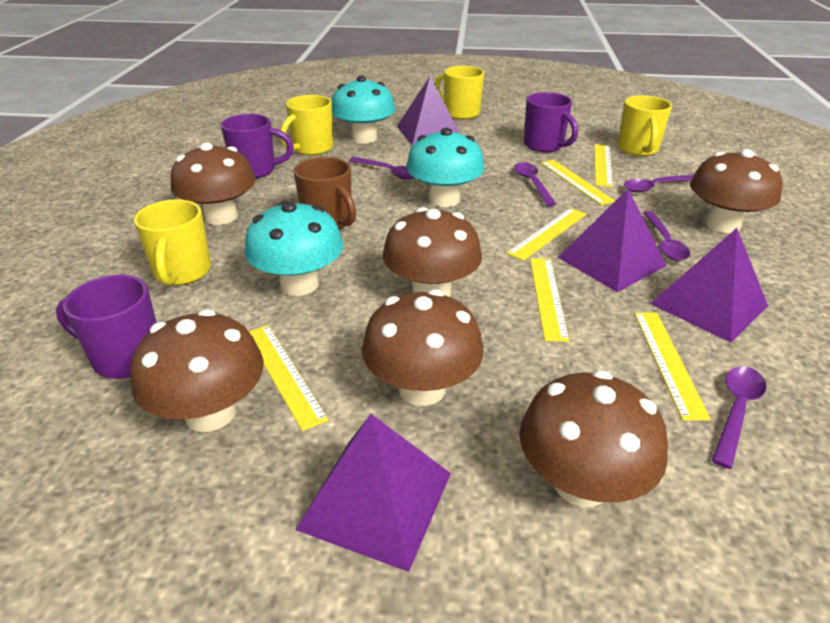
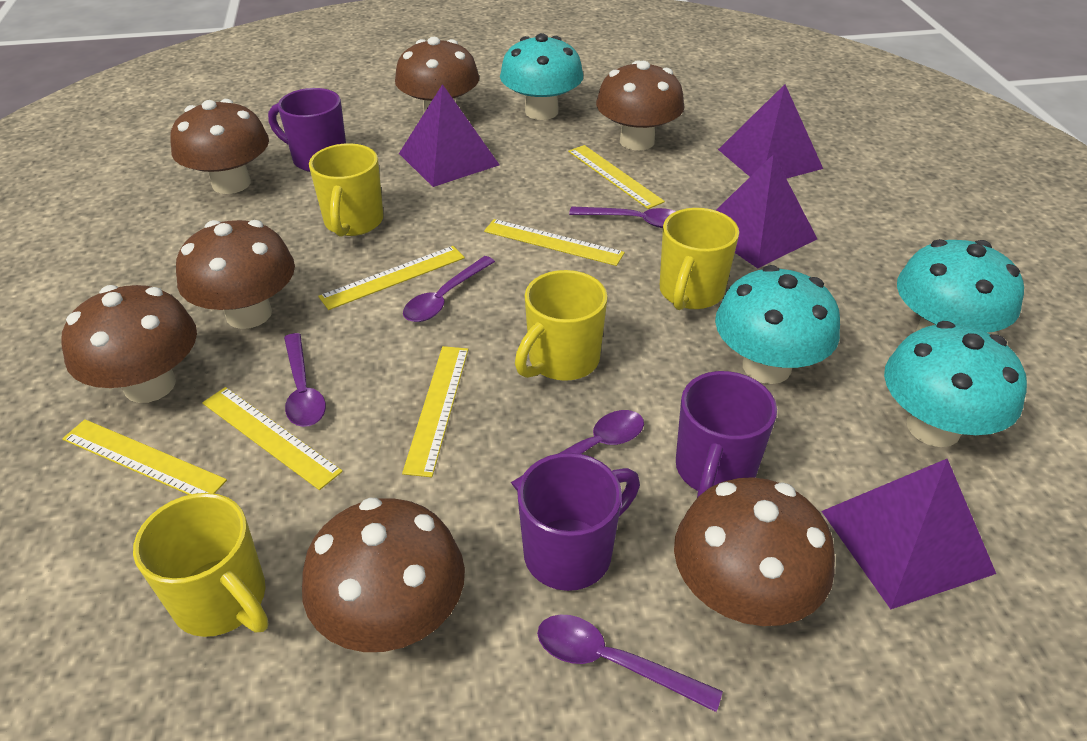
brown mug: 1 -> 0
brown mushroom: 6 -> 7
turquoise mushroom: 3 -> 4

